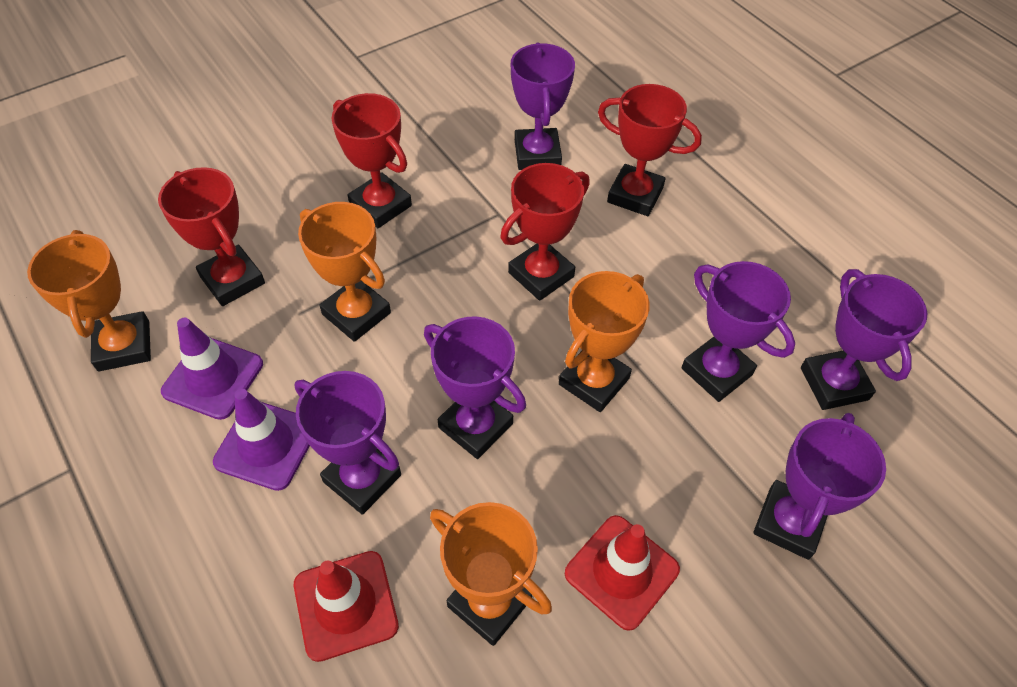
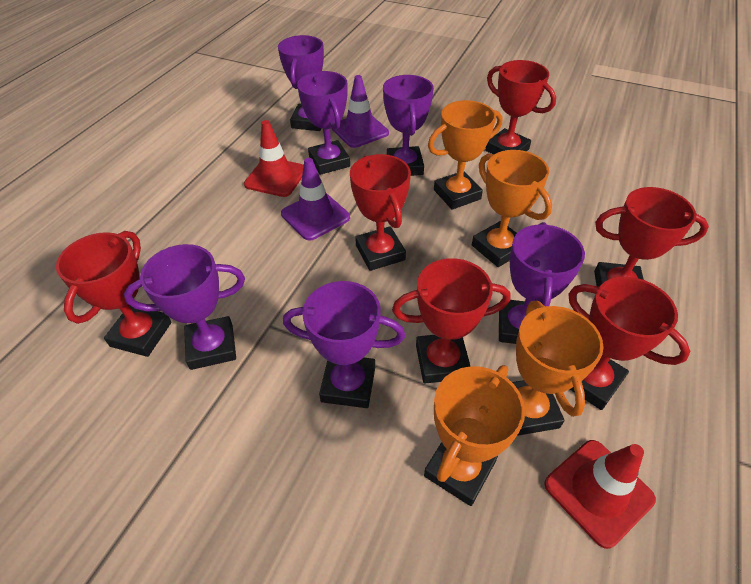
red trophy: 4 -> 6

